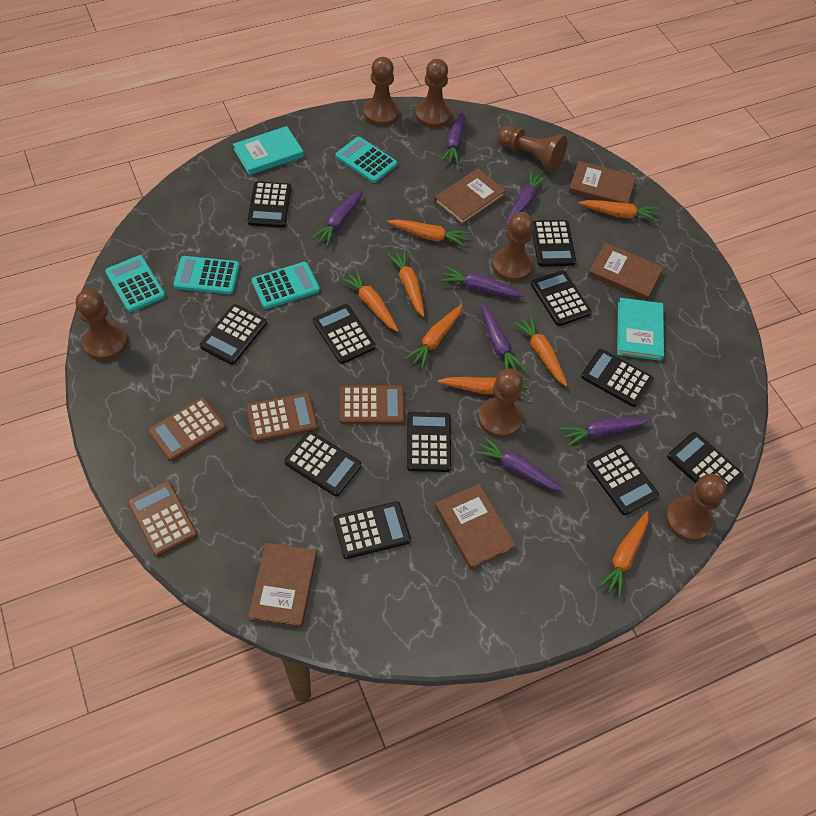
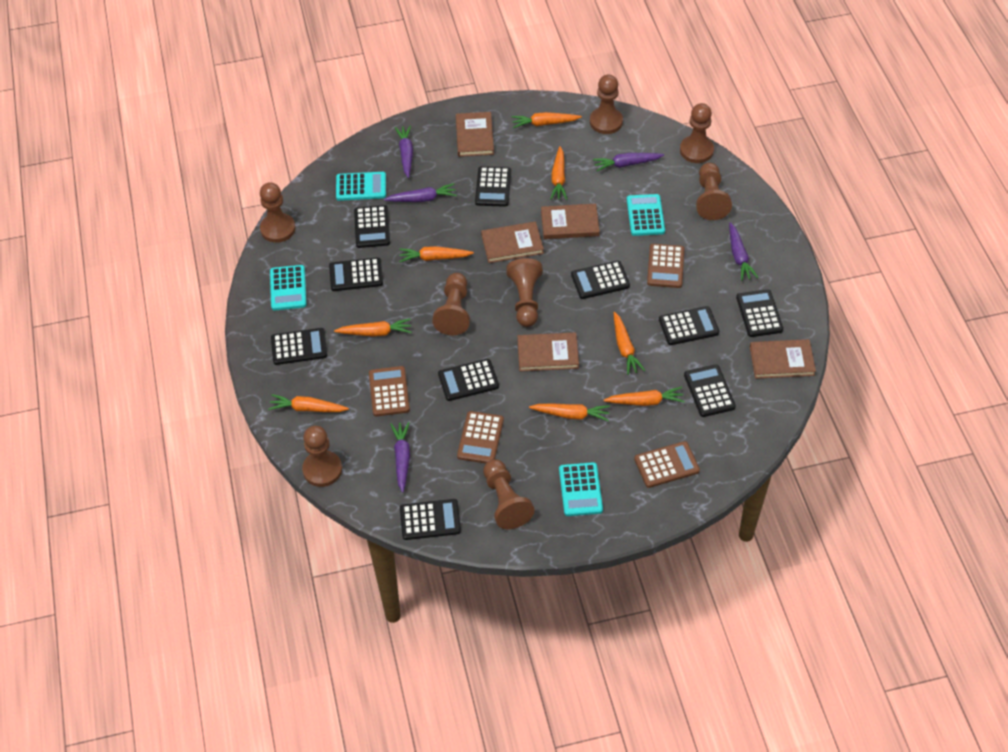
black calculator: 11 -> 10
brown pawn: 7 -> 8
purple carrot: 7 -> 5
turquoise book: 2 -> 0

